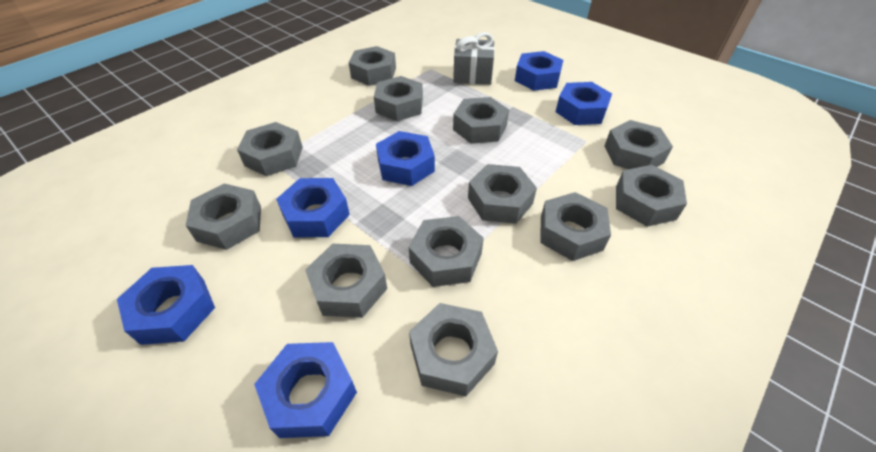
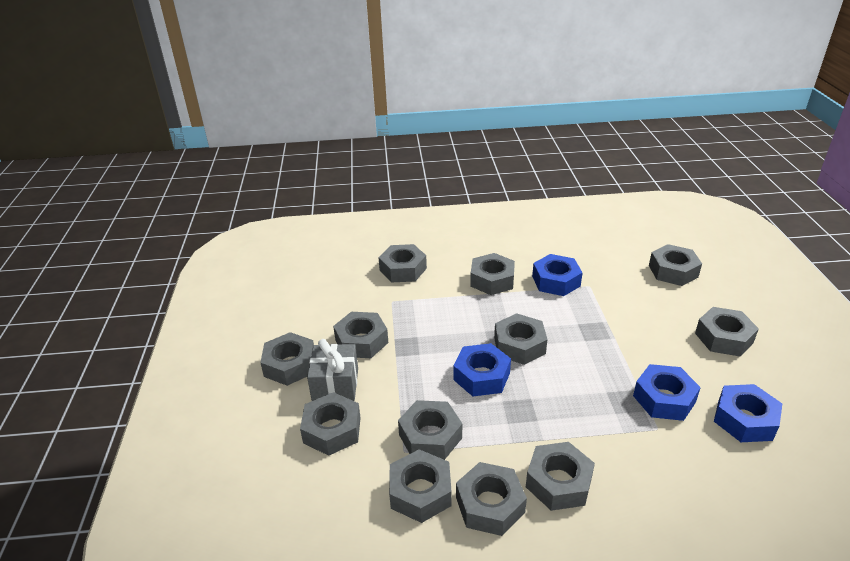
blue nut: 6 -> 4

